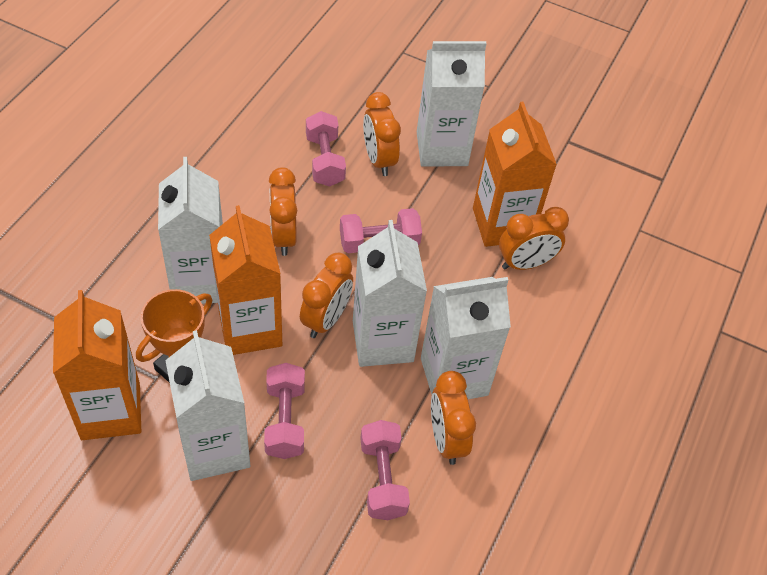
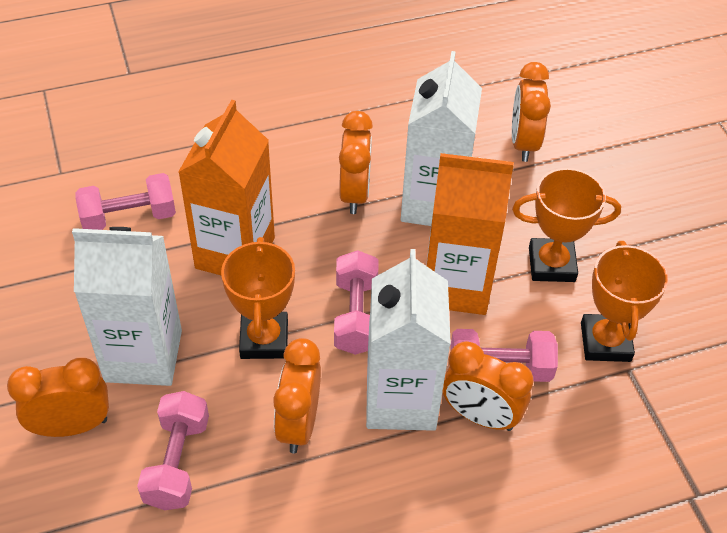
orange carton: 3 -> 2
orange trophy: 1 -> 3
white carton: 5 -> 3

